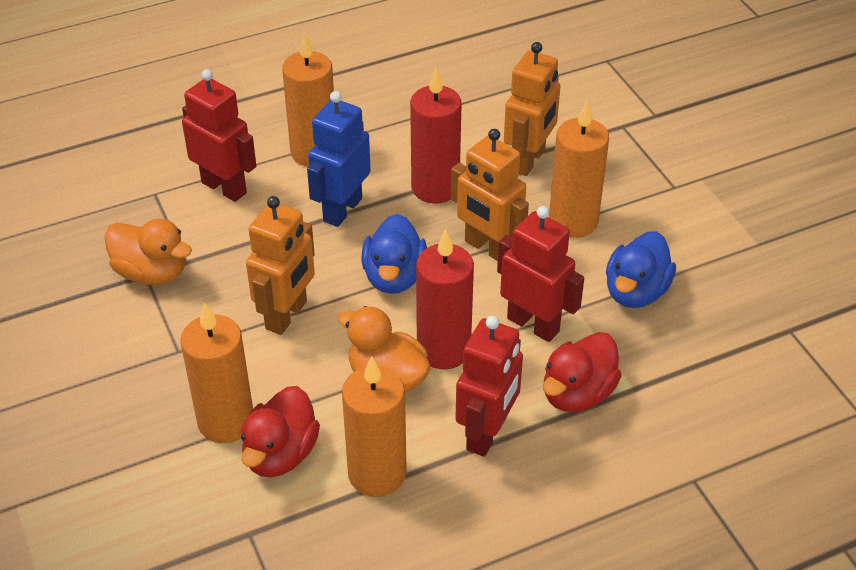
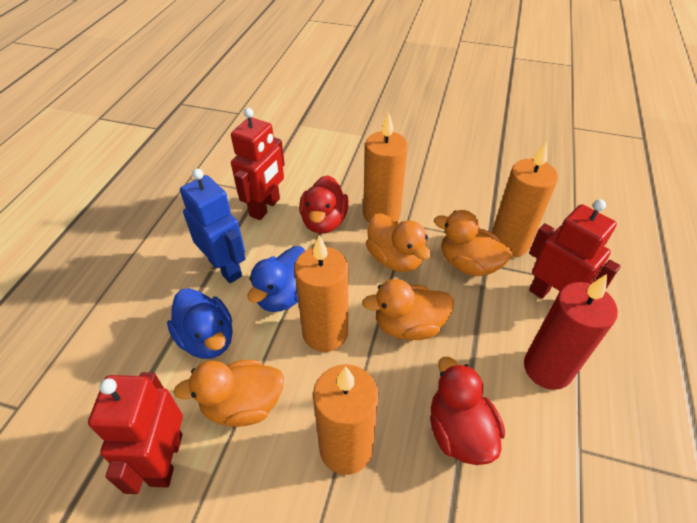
orange duck: 2 -> 4
orange robot: 3 -> 0
red candle: 2 -> 1

